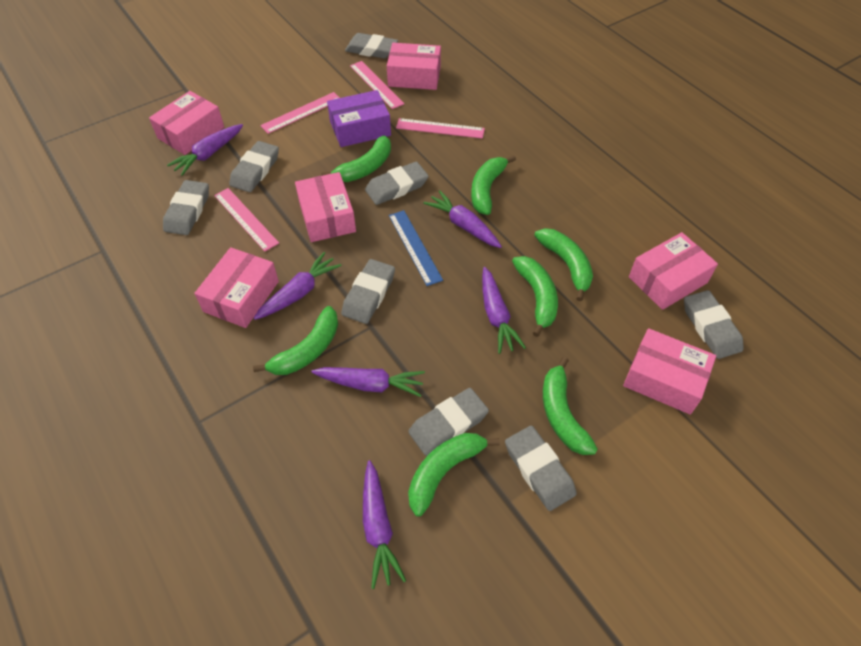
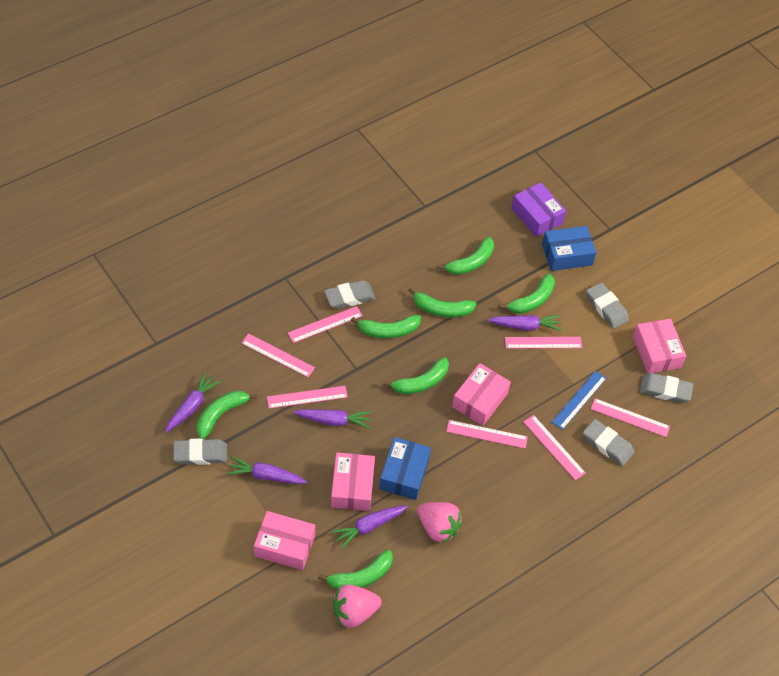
blue box: 0 -> 2
grey eraser: 8 -> 5
pink box: 6 -> 4
pink ruler: 4 -> 7
pink strawberry: 0 -> 2
purple carrot: 6 -> 5

